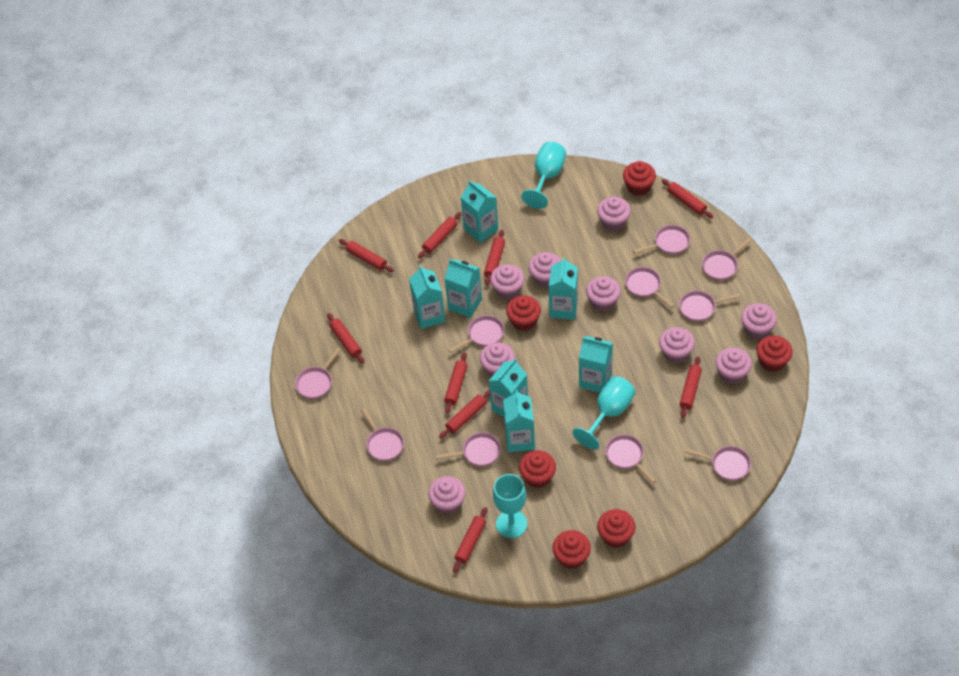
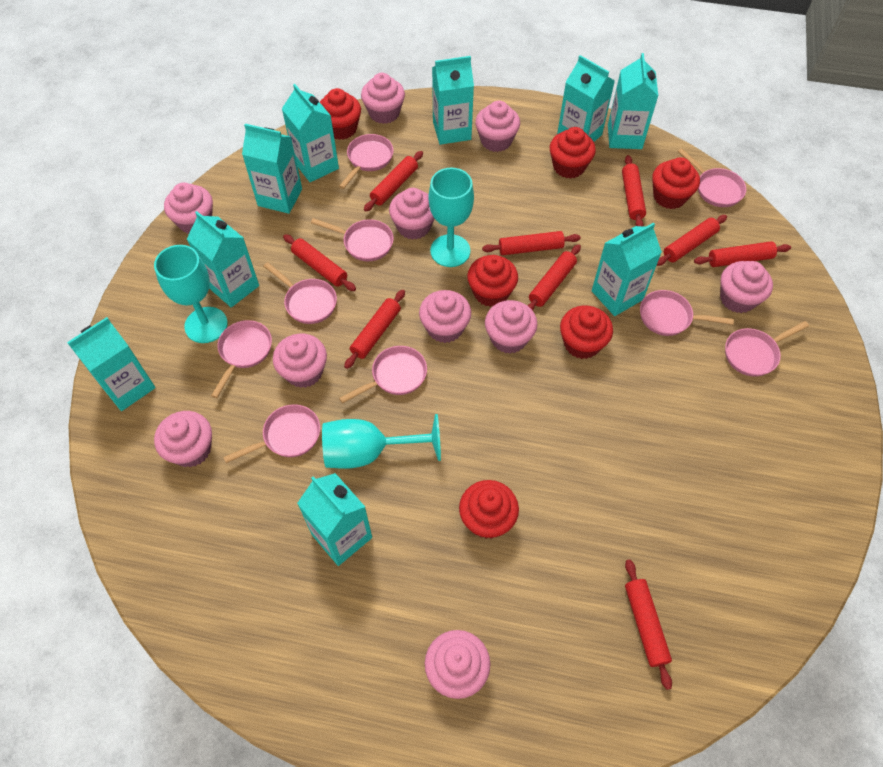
pink cupcake: 9 -> 10
pink pan: 10 -> 9
turquoise carton: 7 -> 9

